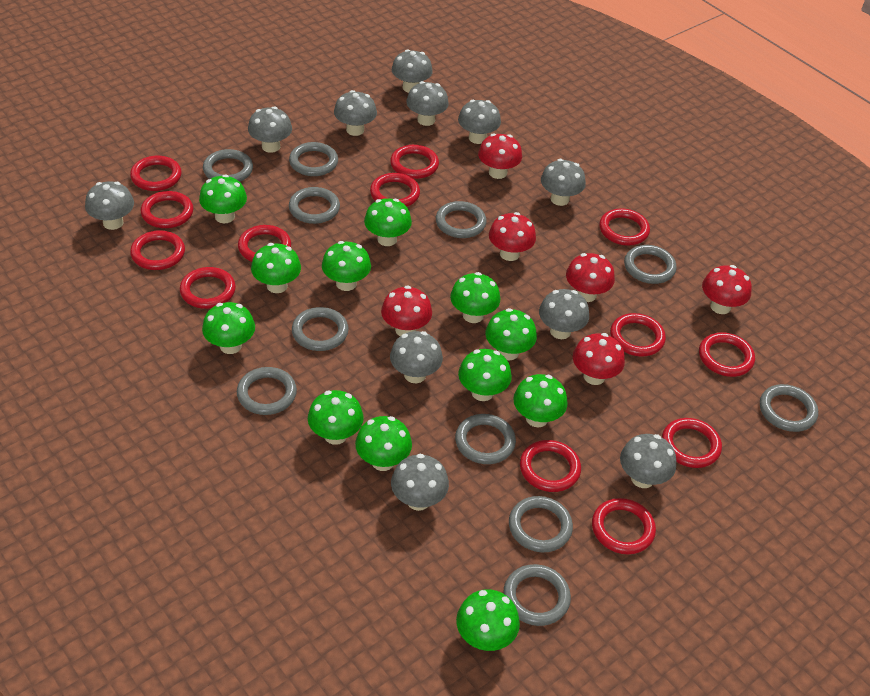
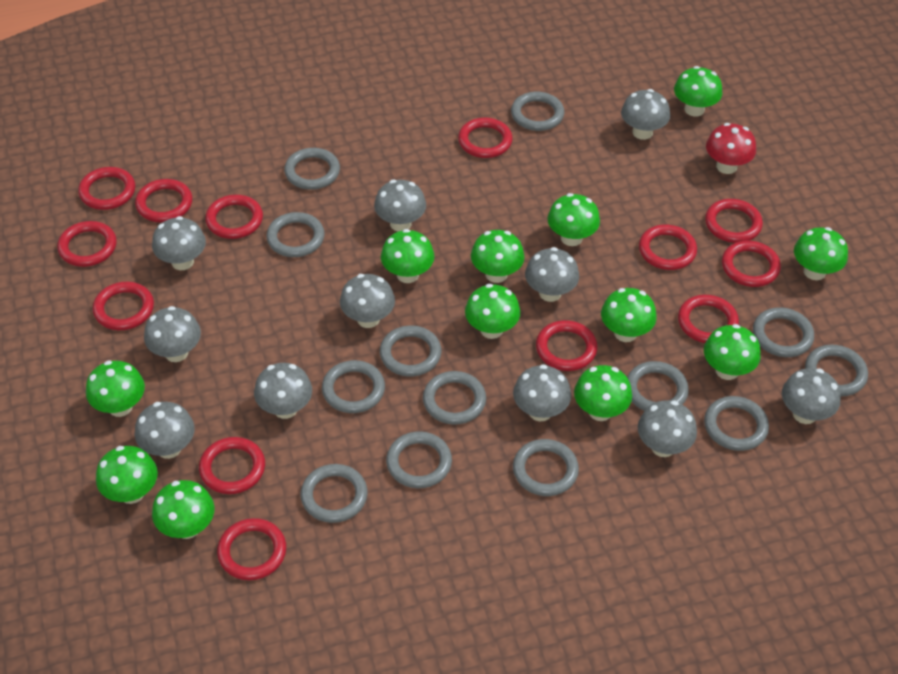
grey ring: 11 -> 13
red mushroom: 6 -> 1

